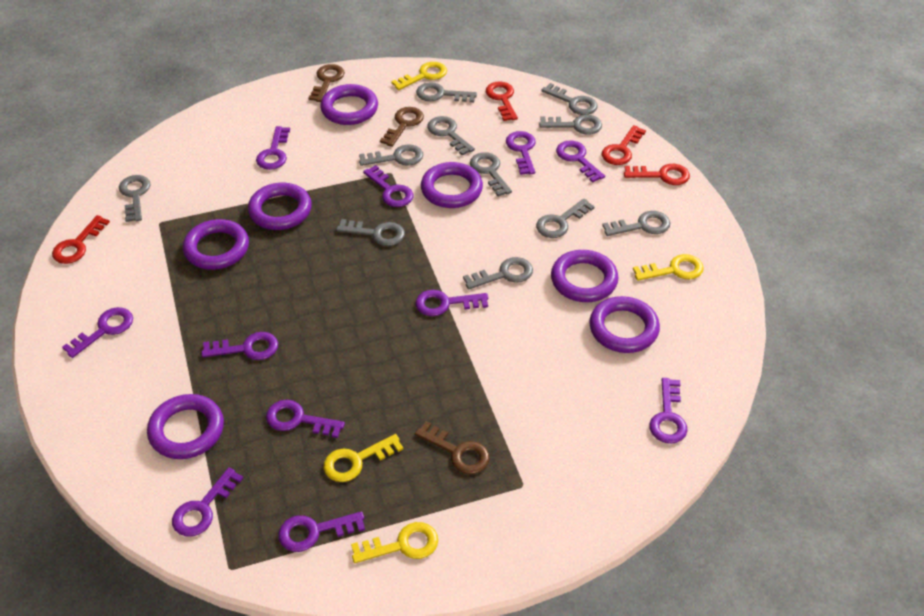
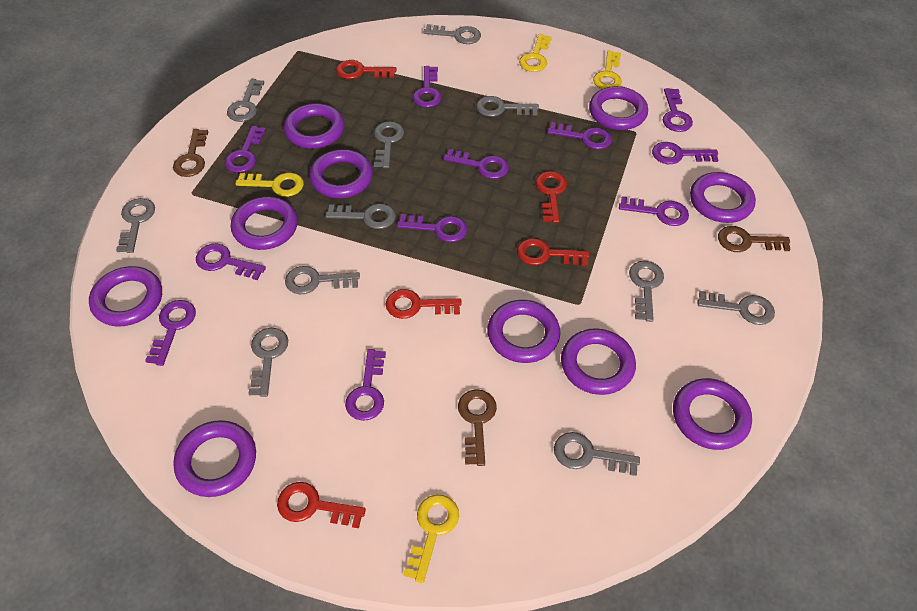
purple ring: 7 -> 10
red key: 4 -> 5

